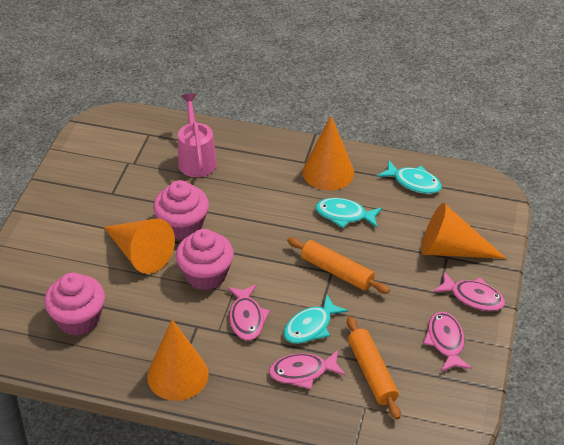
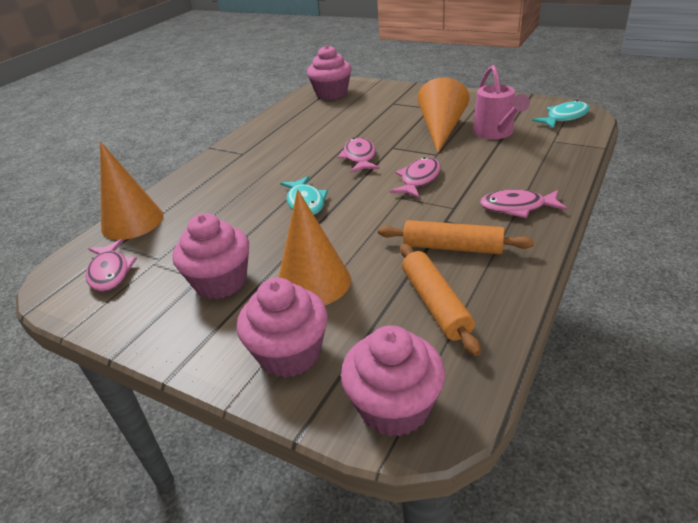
orange cone: 4 -> 3
pink cupcake: 3 -> 4
turquoise fish: 3 -> 2

